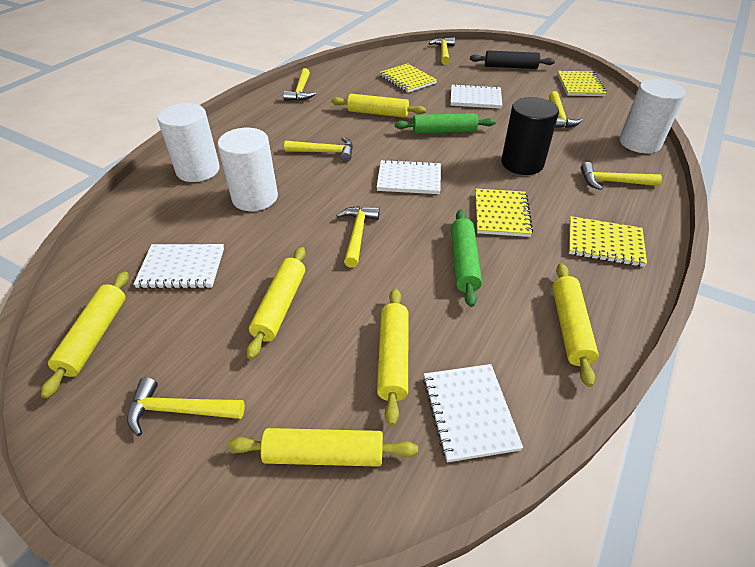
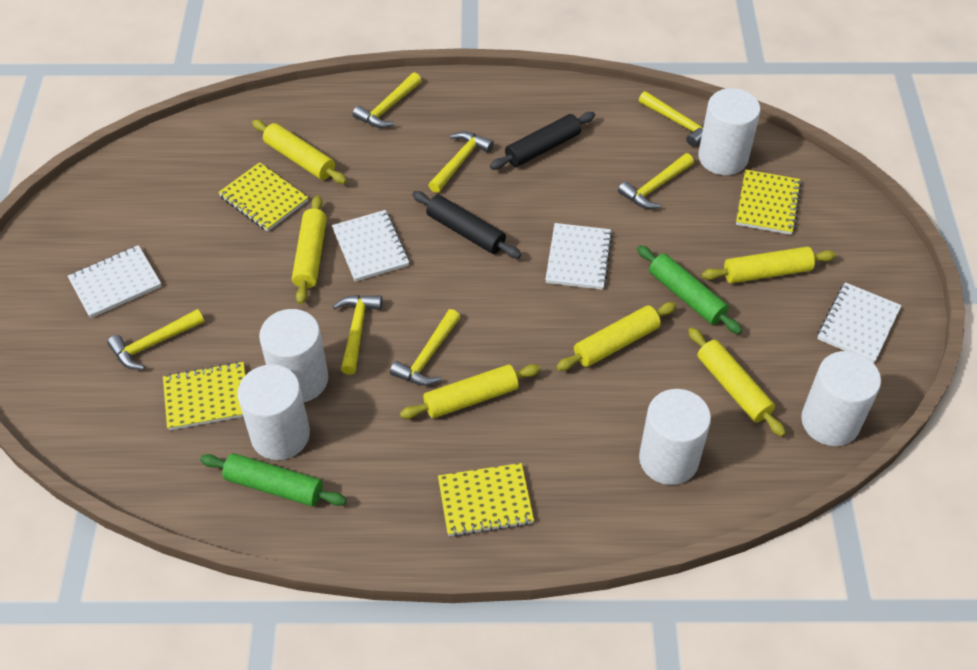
black cylinder: 1 -> 0
black rolling pin: 1 -> 2
white cylinder: 3 -> 5

